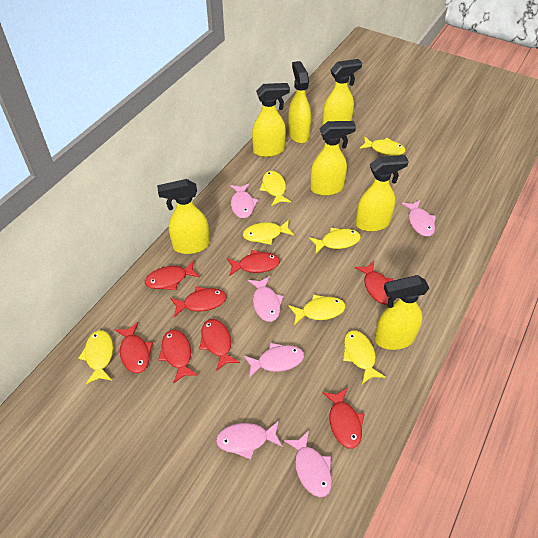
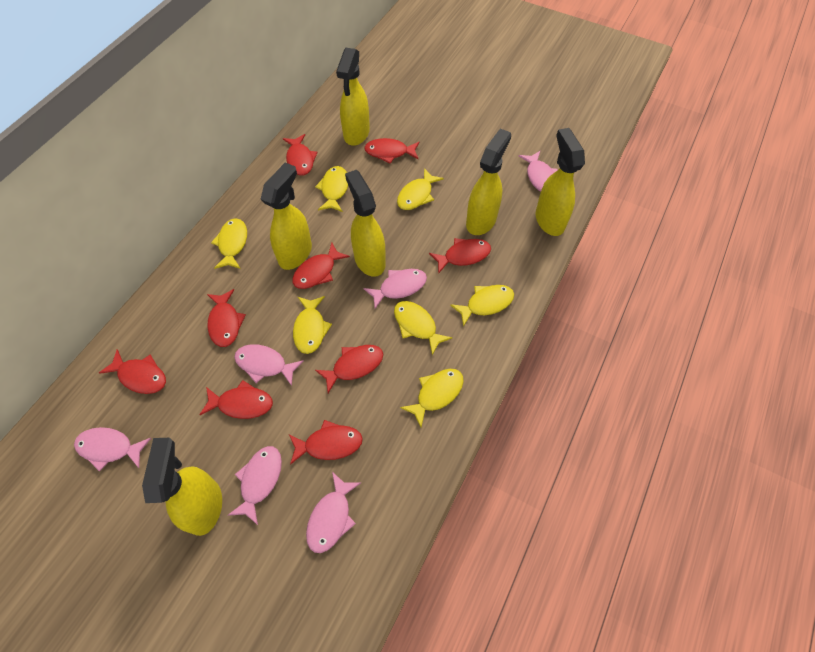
red fish: 8 -> 9
yellow spray bottle: 7 -> 6

